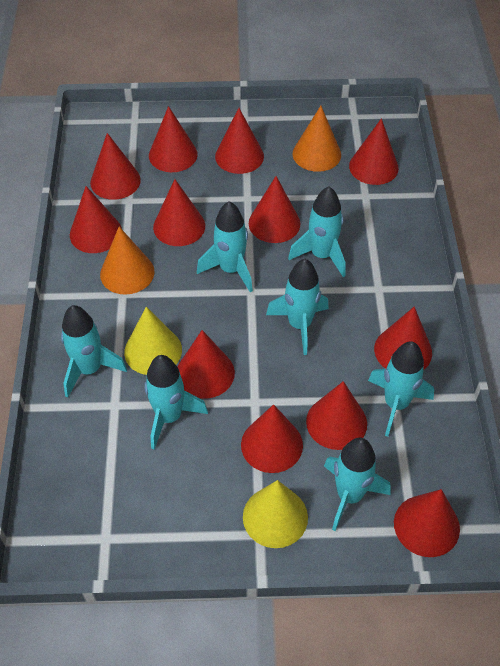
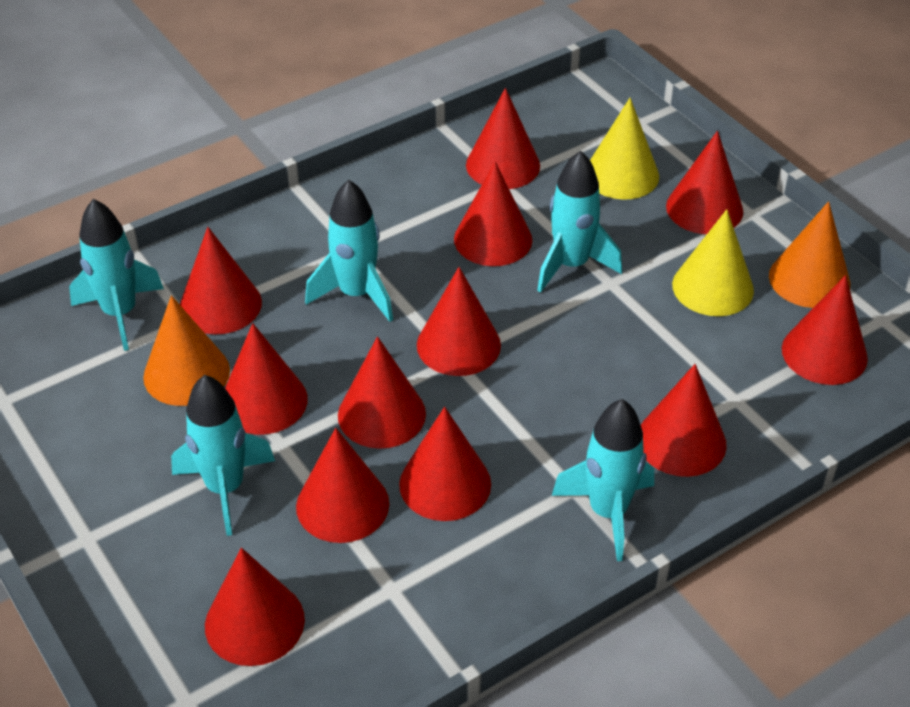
turquoise rocket: 7 -> 5

